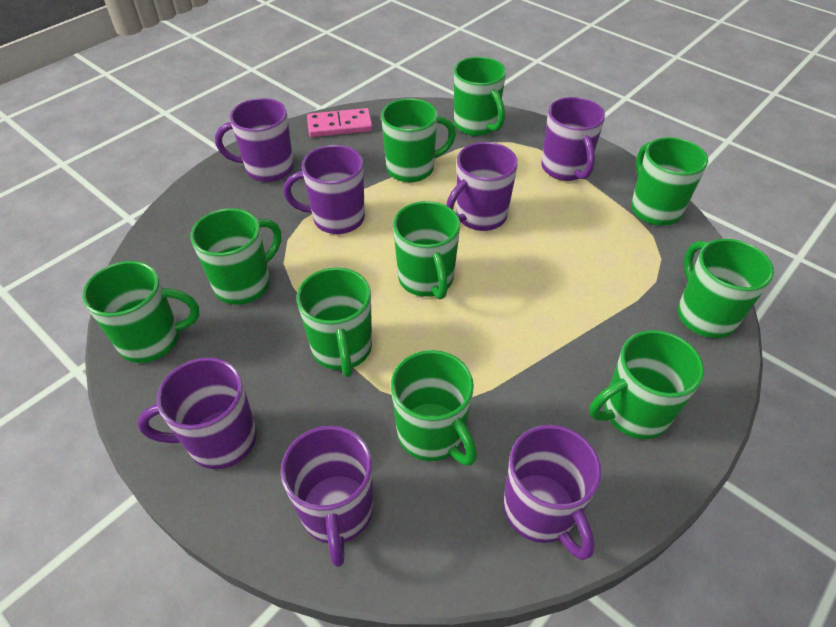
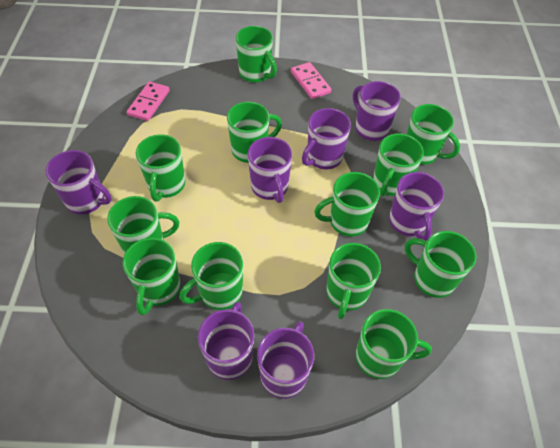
green mug: 10 -> 12
pink domino: 1 -> 2

